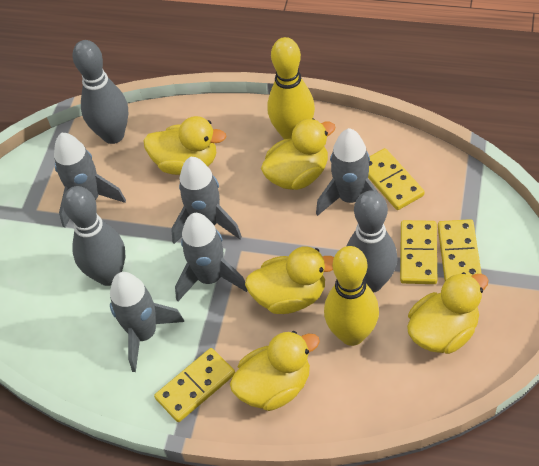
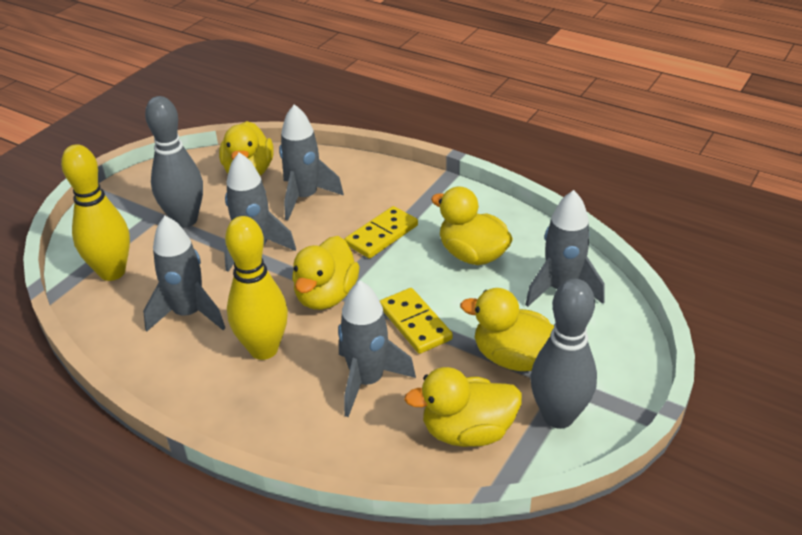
grey bowling pin: 3 -> 2
yellow domino: 4 -> 2

